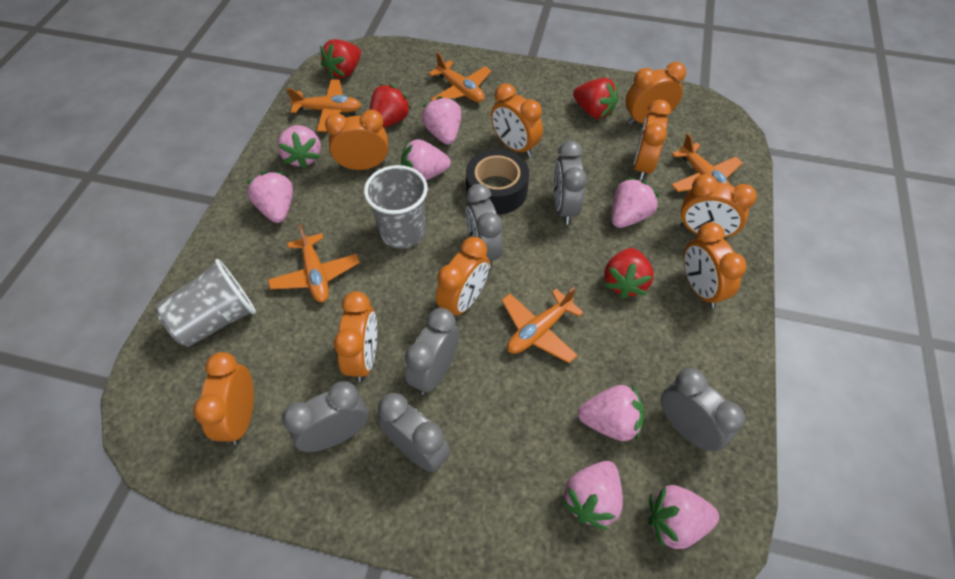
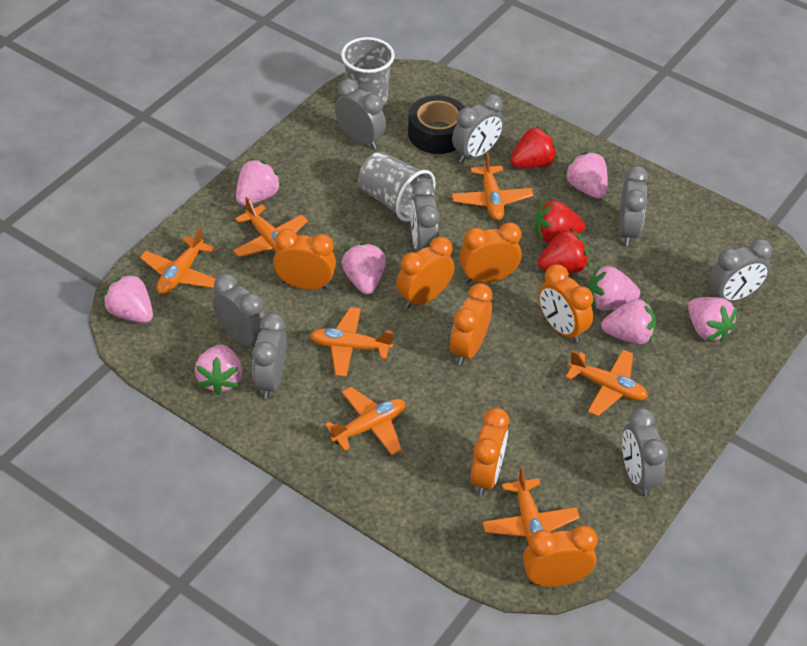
grey clock: 6 -> 8
orange clock: 9 -> 7
orange plane: 5 -> 7
red strawberry: 4 -> 3

